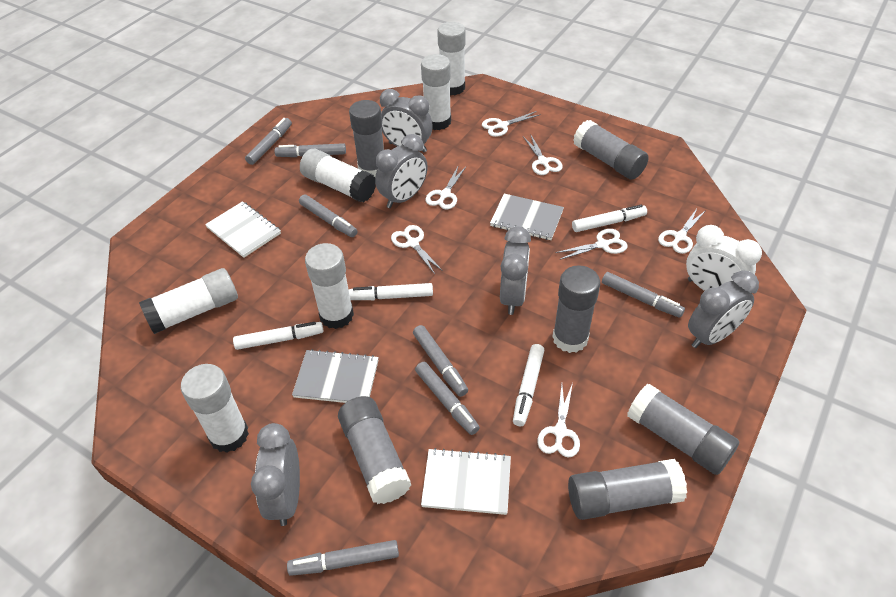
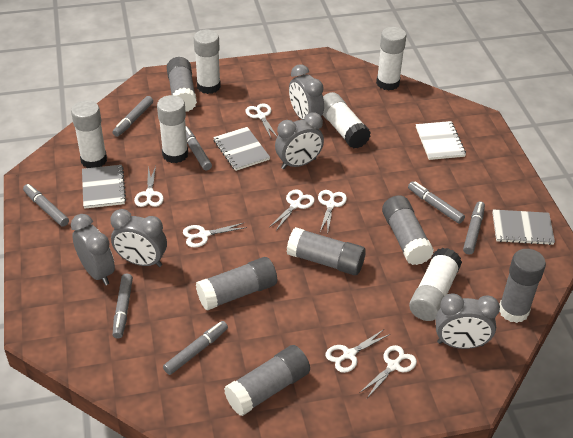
grey notebook: 2 -> 3
white clock: 1 -> 0
white marker: 4 -> 0
white notebook: 2 -> 1

